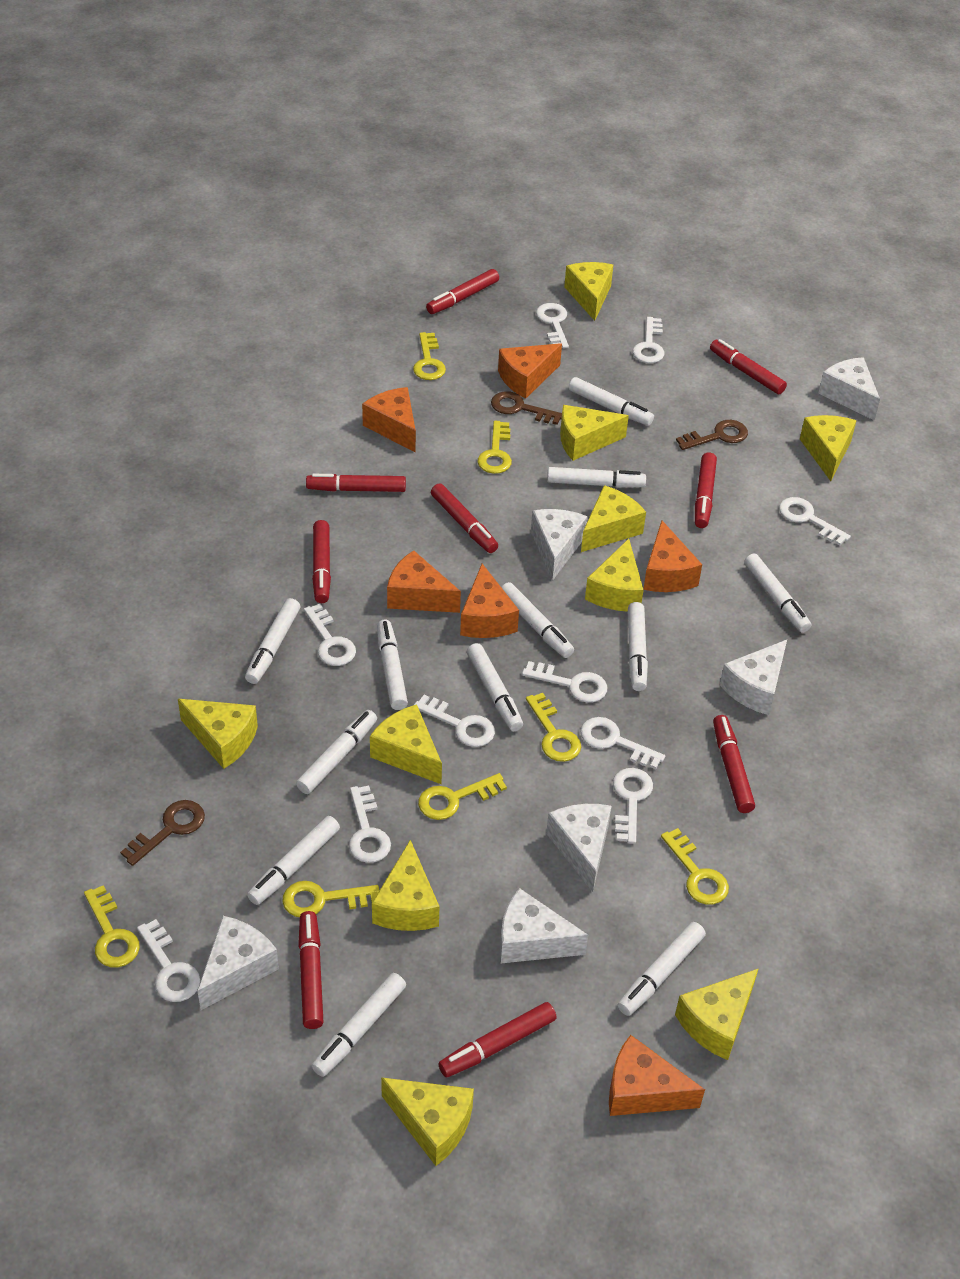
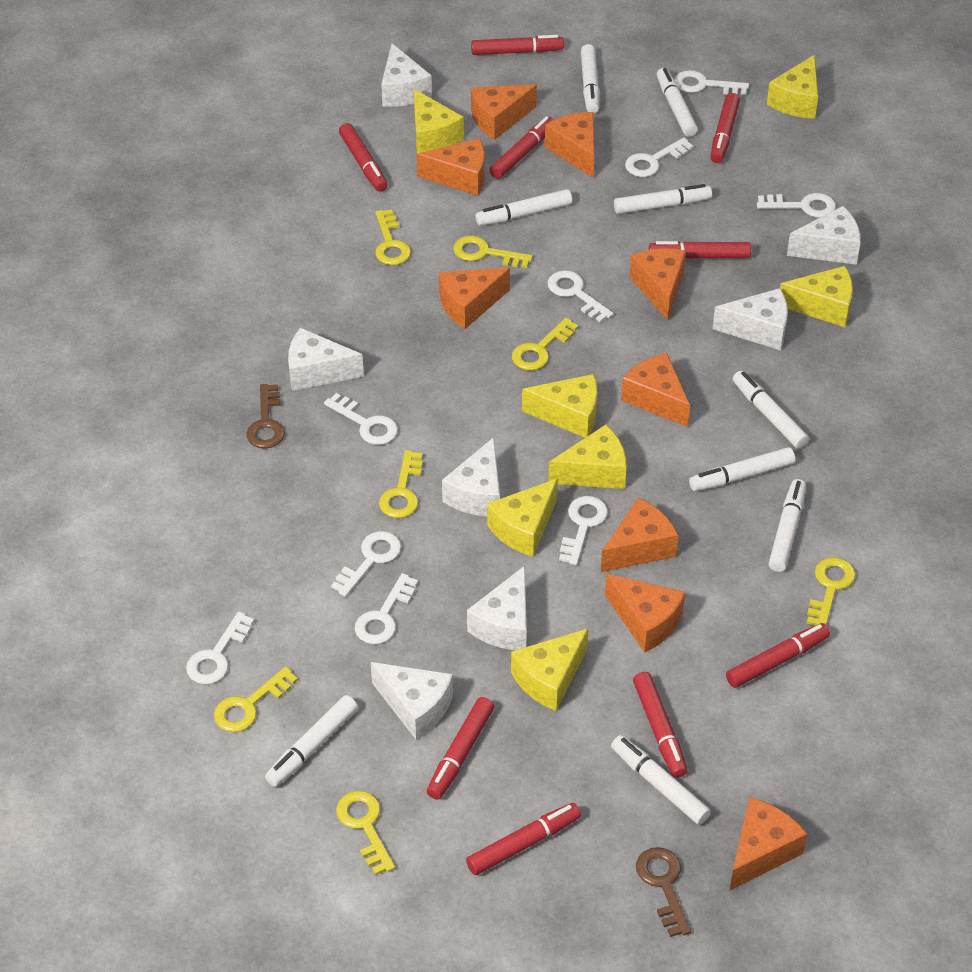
brown key: 3 -> 2
orange cheese: 6 -> 9
white cheese: 6 -> 7
white key: 10 -> 9
white marker: 12 -> 9
yellow cheese: 10 -> 7

